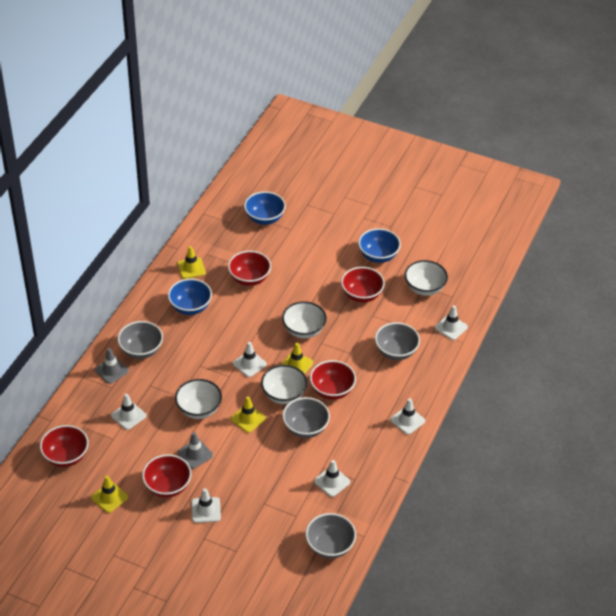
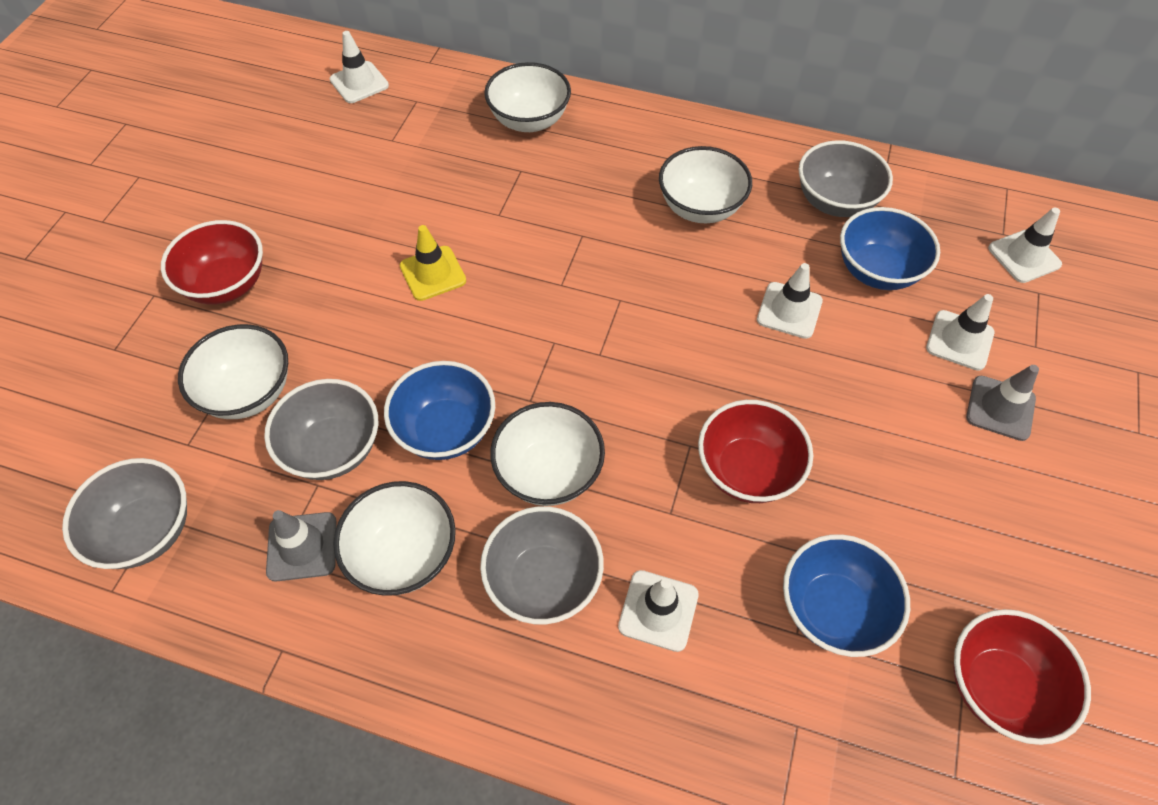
red bowl: 5 -> 3
white bowl: 4 -> 5
white traffic cone: 6 -> 5
yellow traffic cone: 4 -> 1

